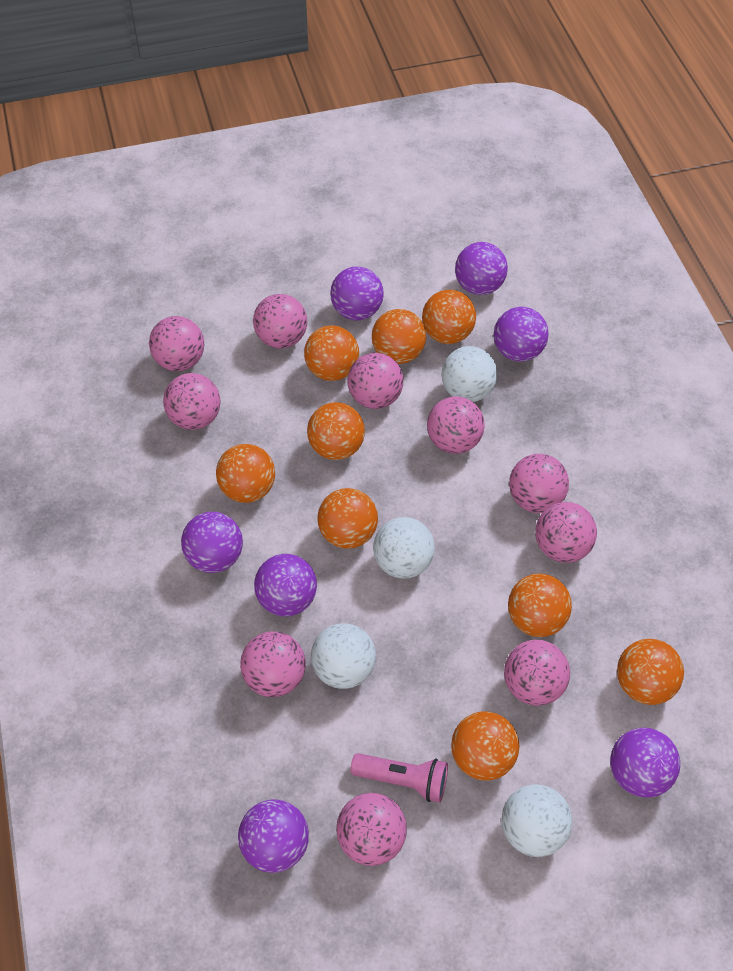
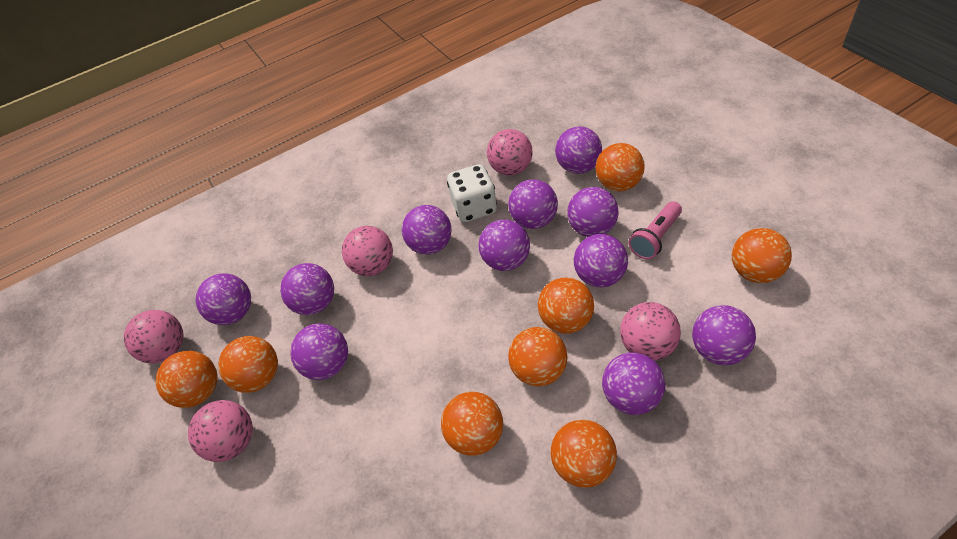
orange ball: 9 -> 8
pink ball: 10 -> 5
purple ball: 7 -> 11
white ball: 4 -> 0
white dice: 0 -> 1

